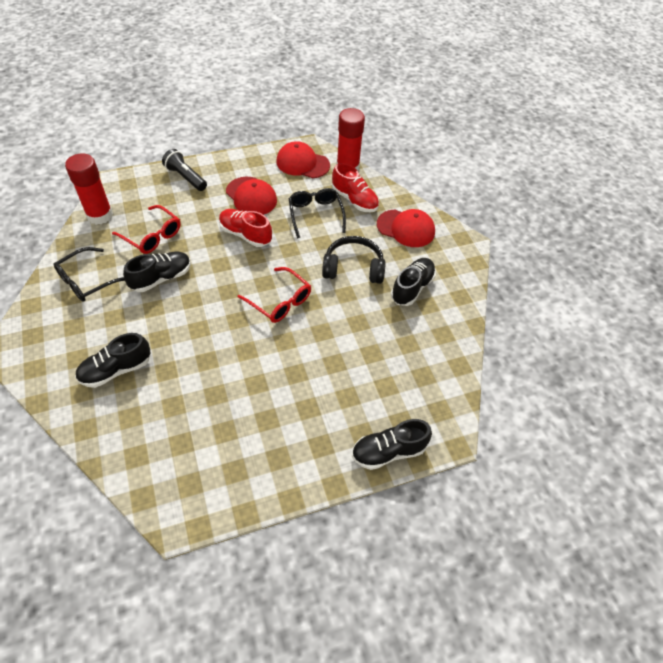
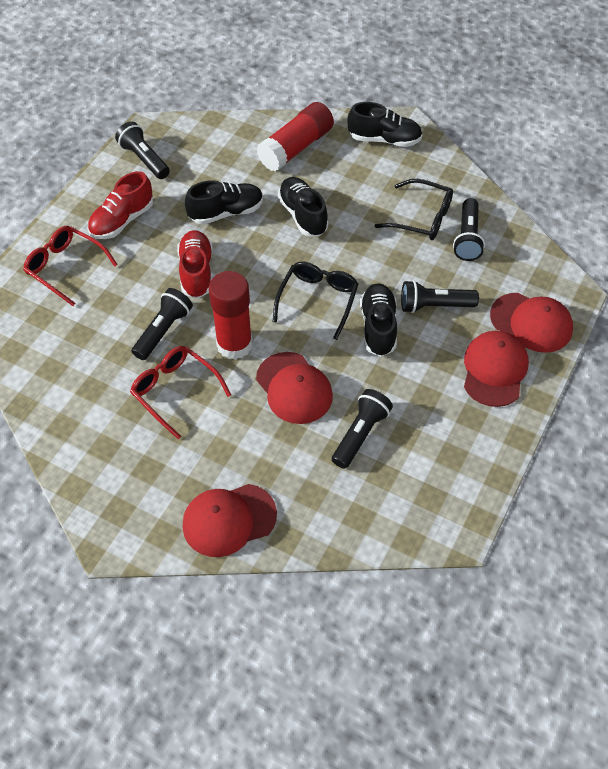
black flashlight: 1 -> 5
black headphones: 1 -> 0
red cap: 3 -> 4

